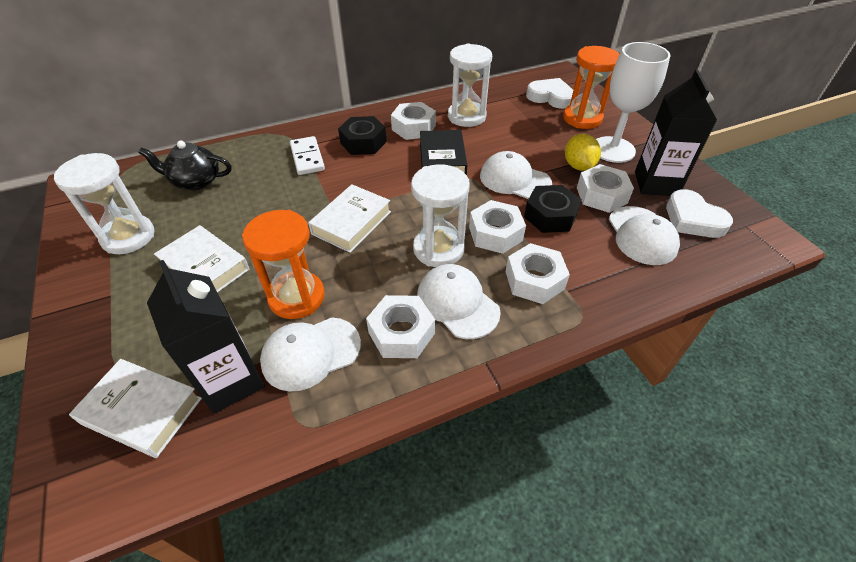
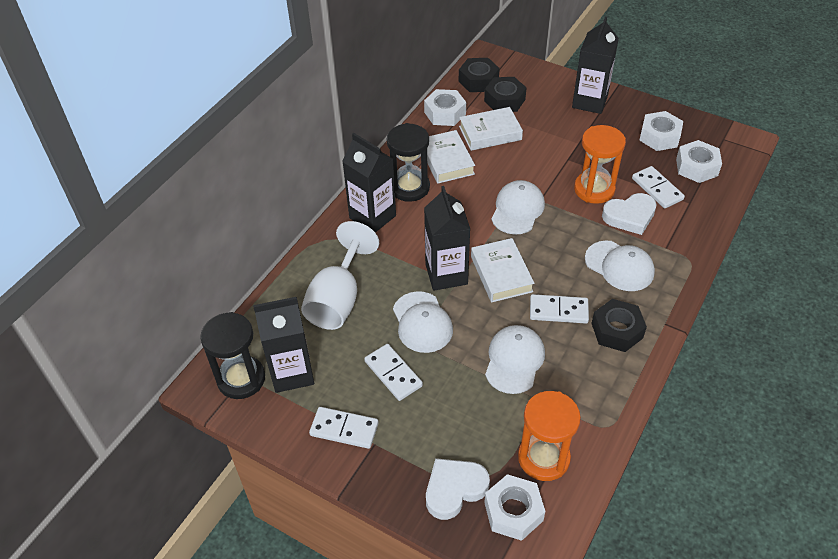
black book: 1 -> 0
black carton: 2 -> 4
black hourglass: 0 -> 2
black nut: 2 -> 3
black teapot: 1 -> 0
white domino: 1 -> 4
white hourglass: 3 -> 0
white nut: 5 -> 4
yellow lemon: 1 -> 0

